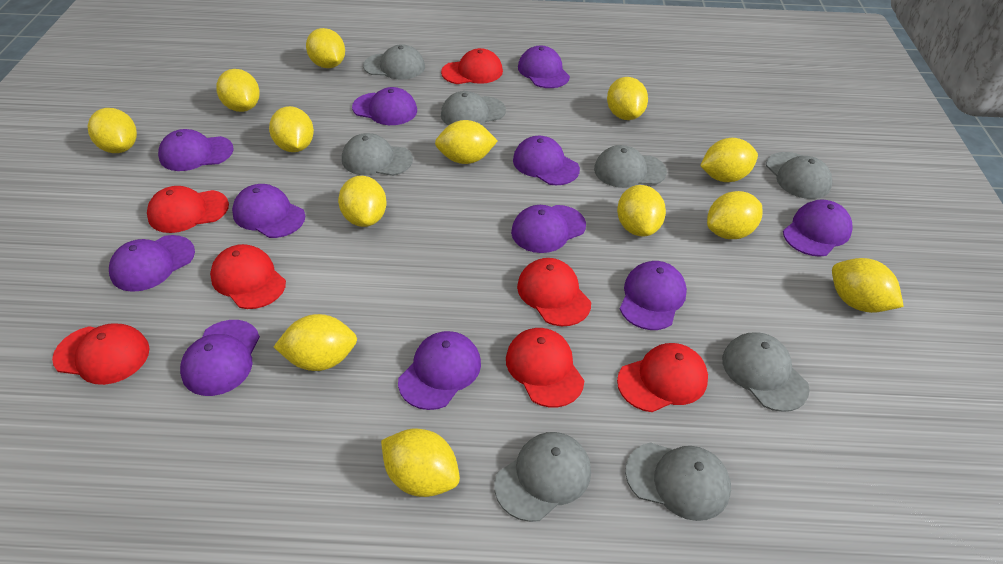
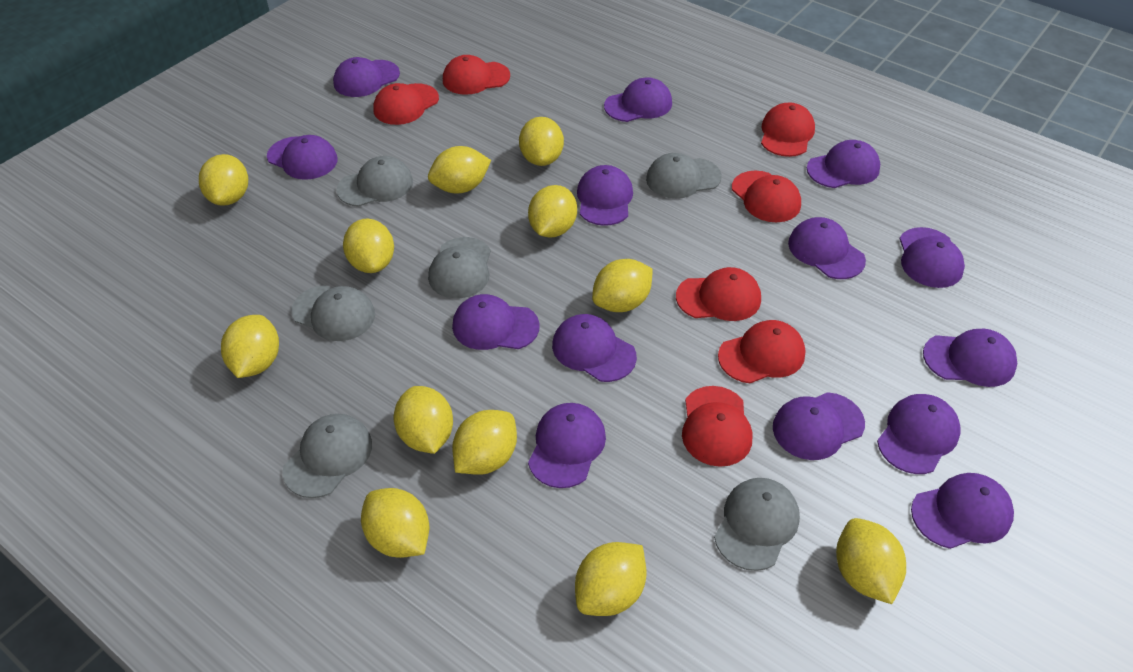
grey cap: 8 -> 6
purple cap: 11 -> 14
yellow lemon: 13 -> 12

